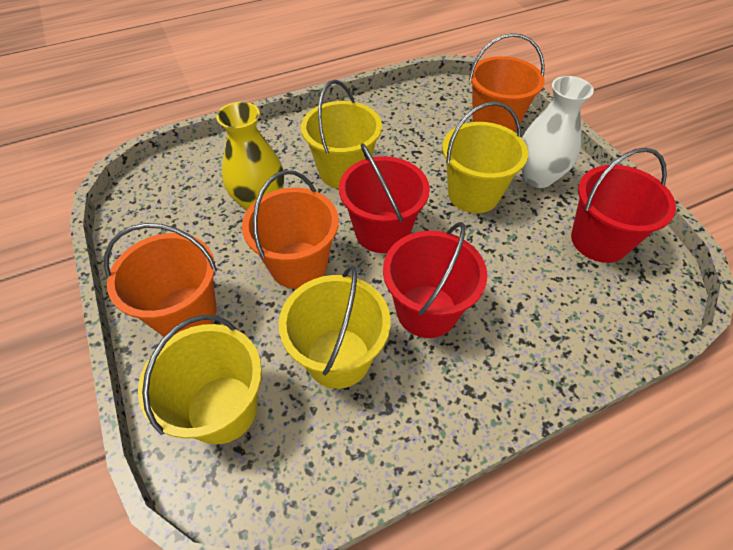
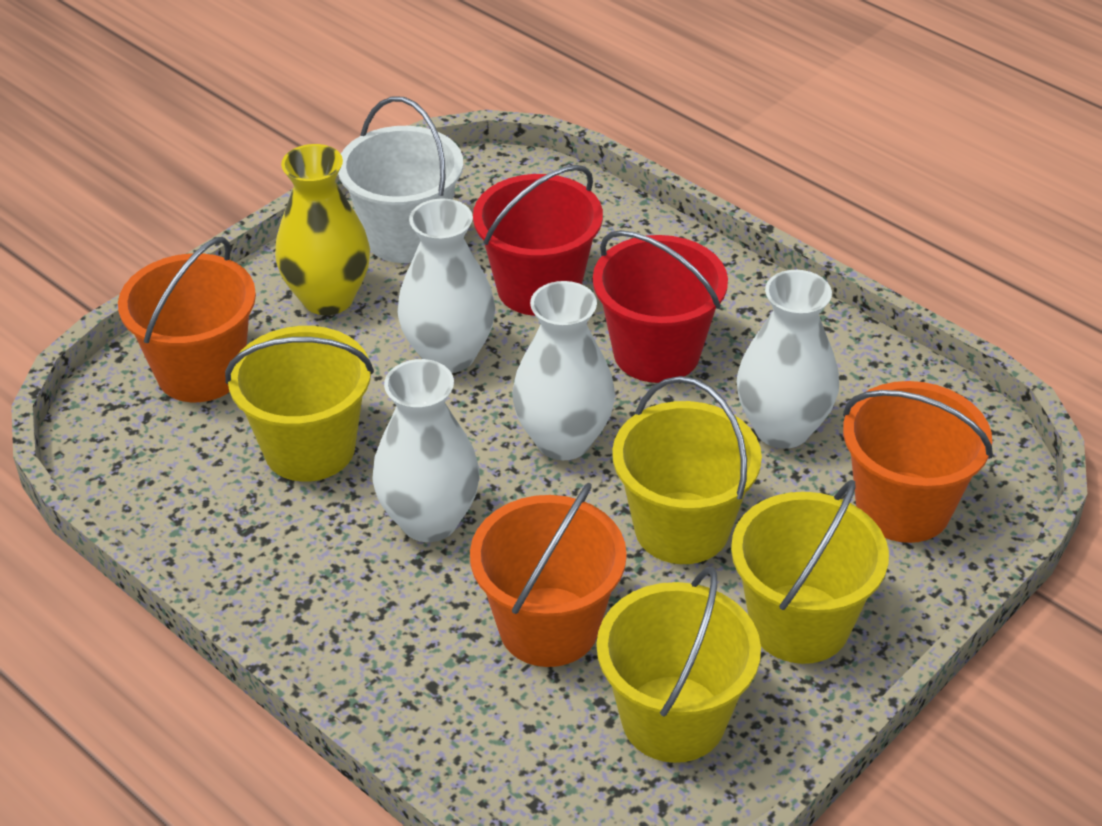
red bucket: 3 -> 2
white bucket: 0 -> 1
white vase: 1 -> 4

